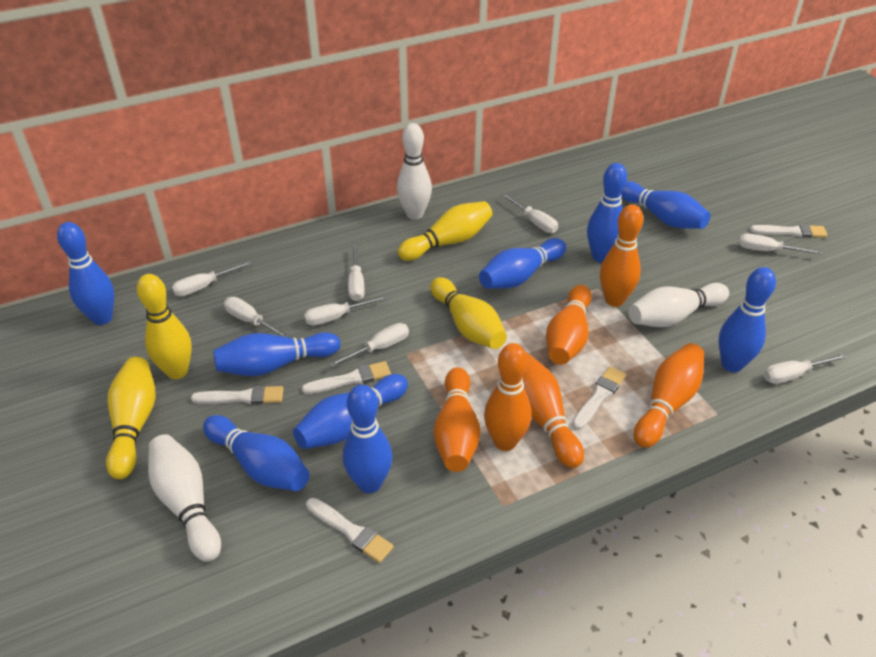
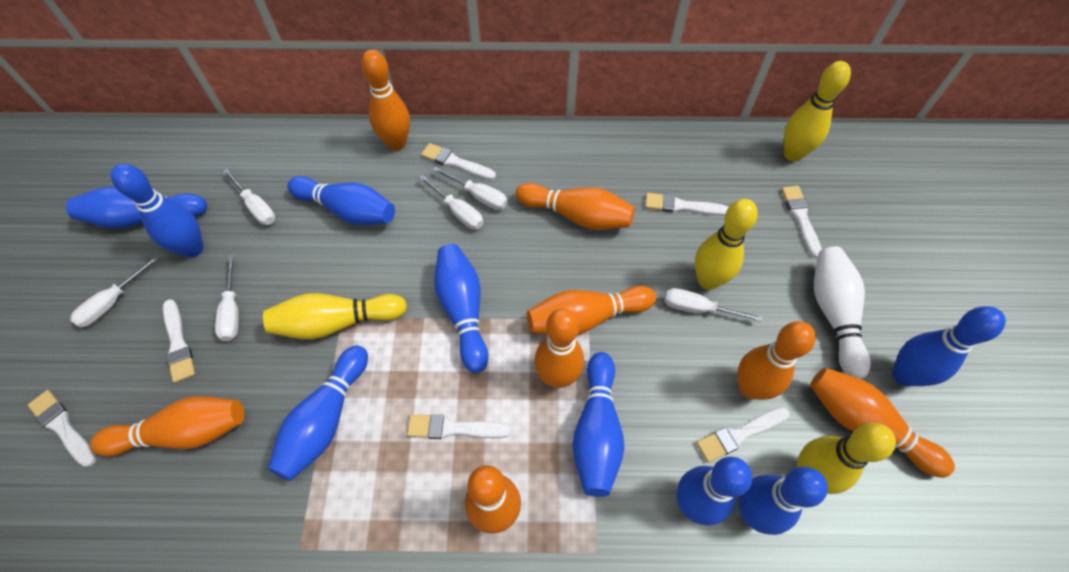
orange bowling pin: 6 -> 8
white bowling pin: 3 -> 1
white brush: 5 -> 7
white screwdriver: 8 -> 6

